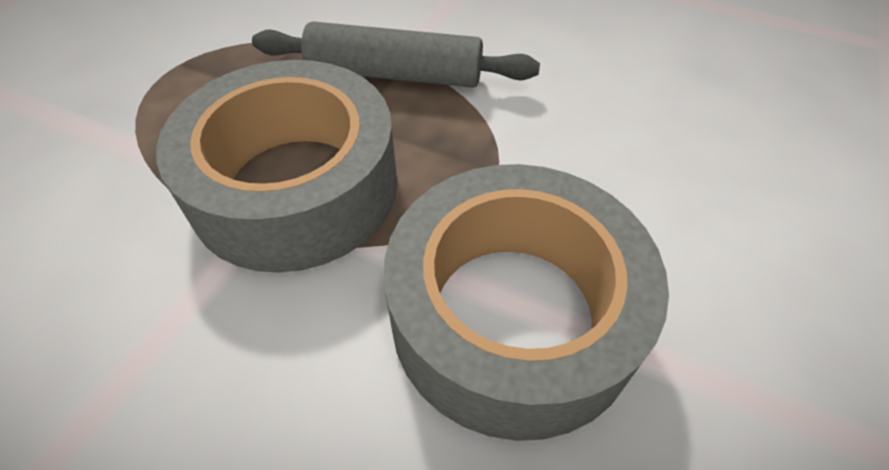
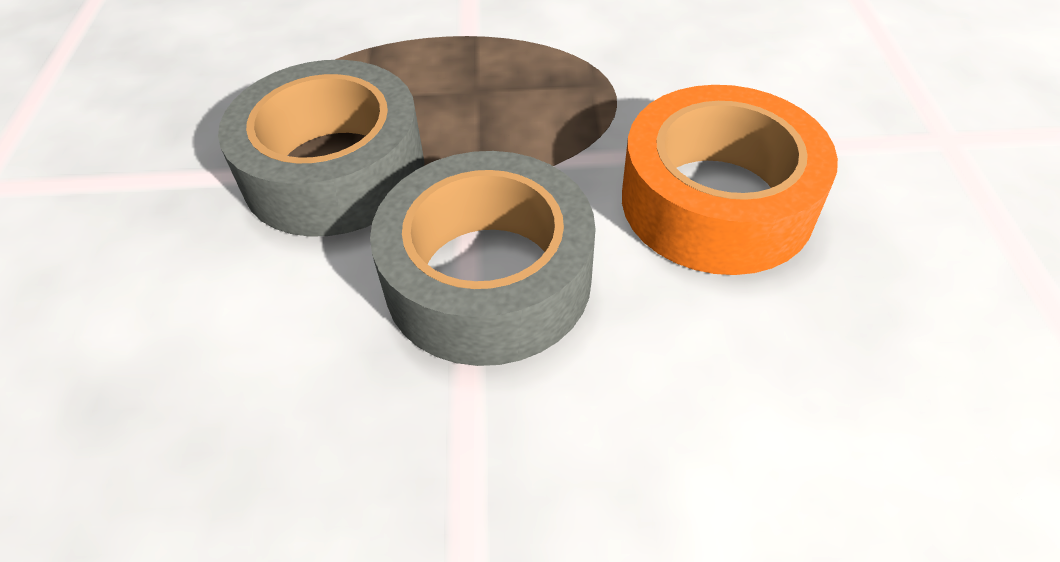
grey rolling pin: 1 -> 0
orange tape: 0 -> 1

